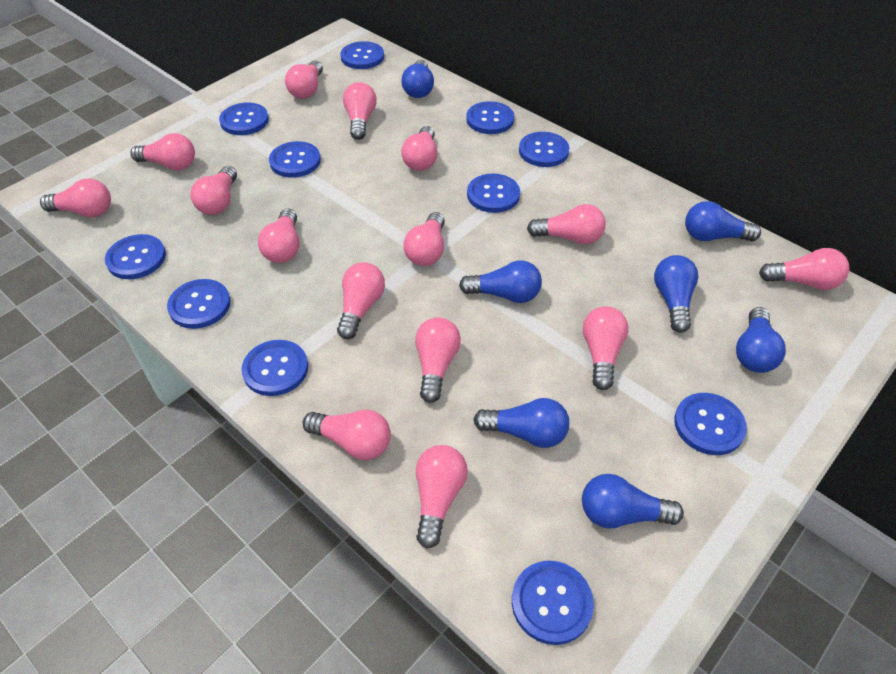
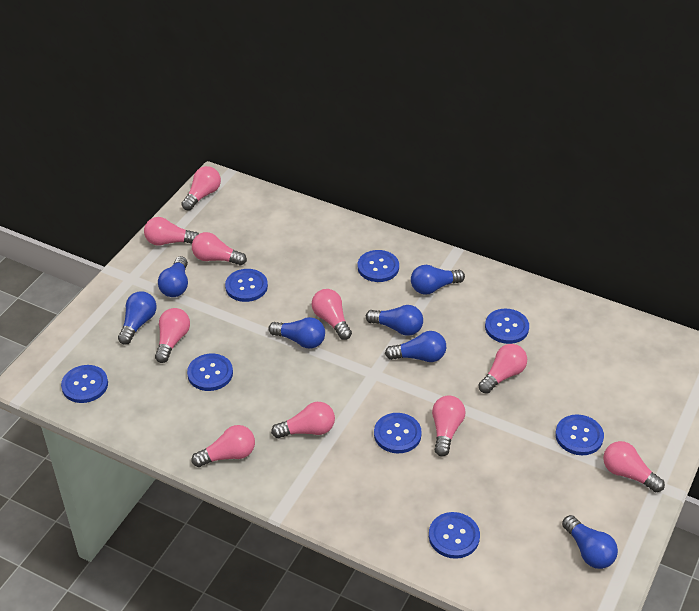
blue button: 11 -> 8
pink light bulb: 15 -> 10

